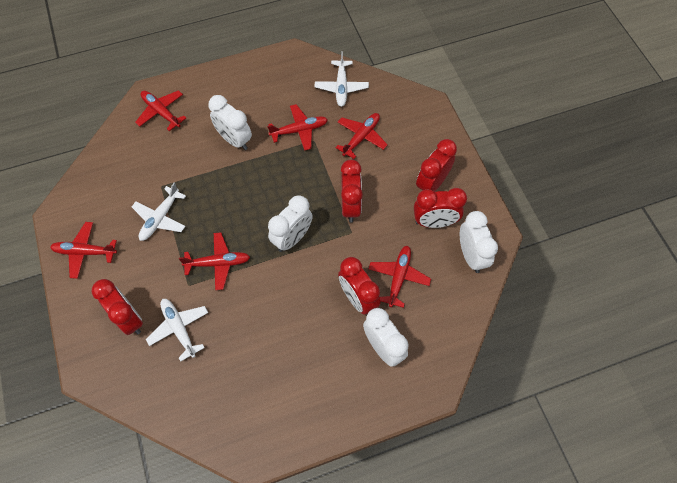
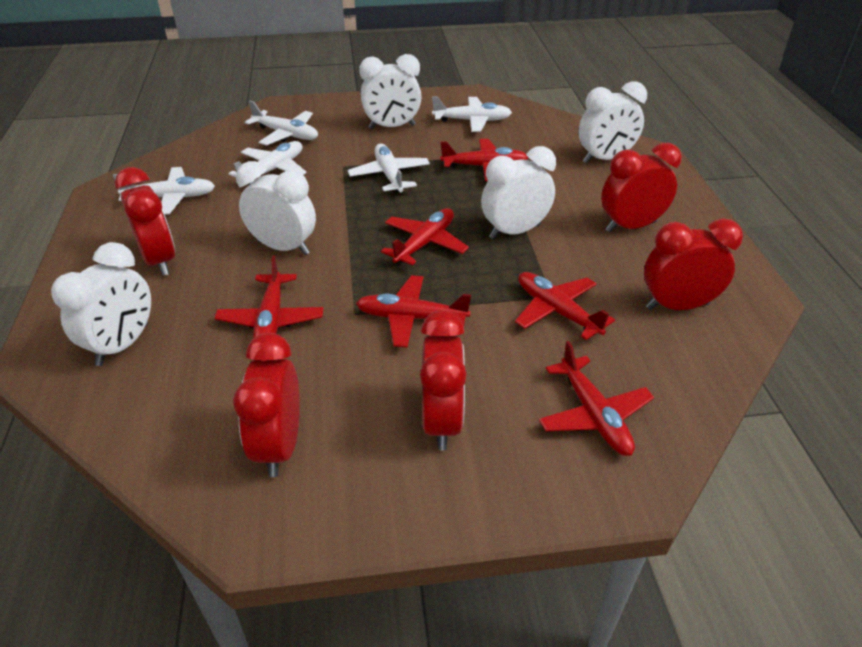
white clock: 4 -> 5
white plane: 3 -> 5

